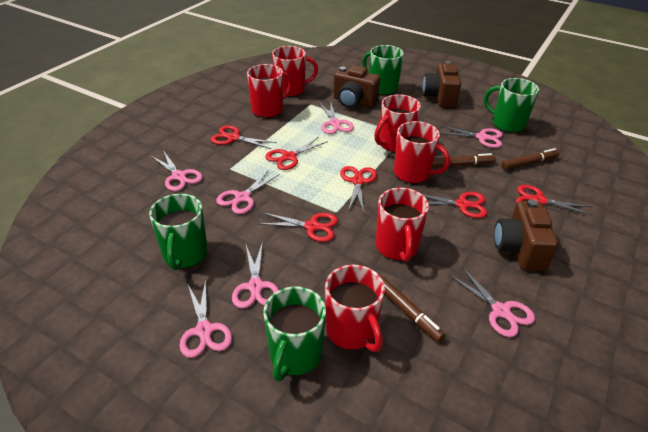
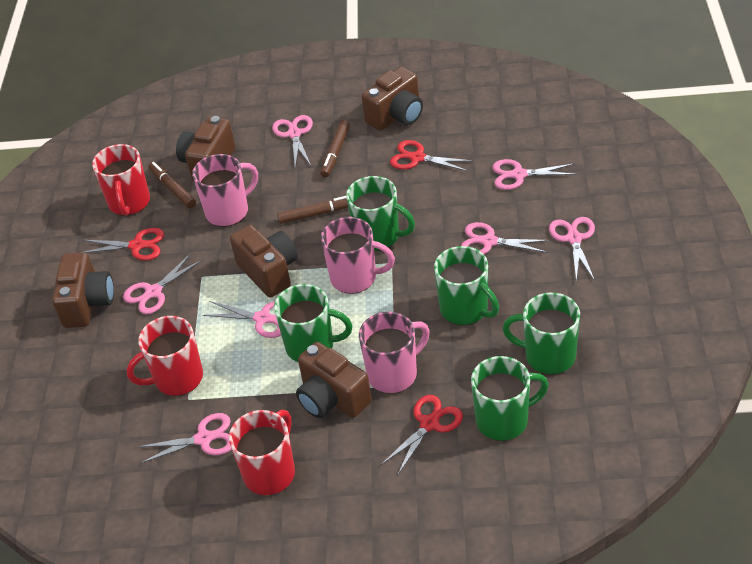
brown camera: 3 -> 5
green mug: 4 -> 5
pink mug: 0 -> 3
red mug: 6 -> 3
red scissors: 6 -> 3

